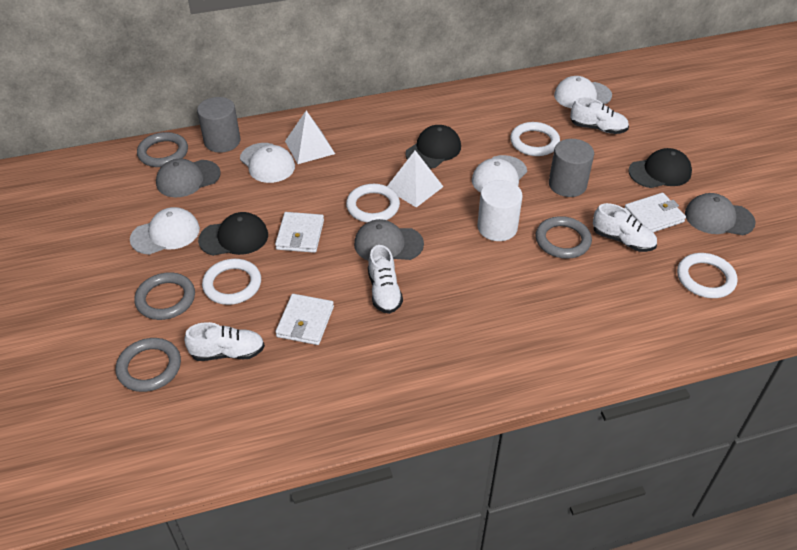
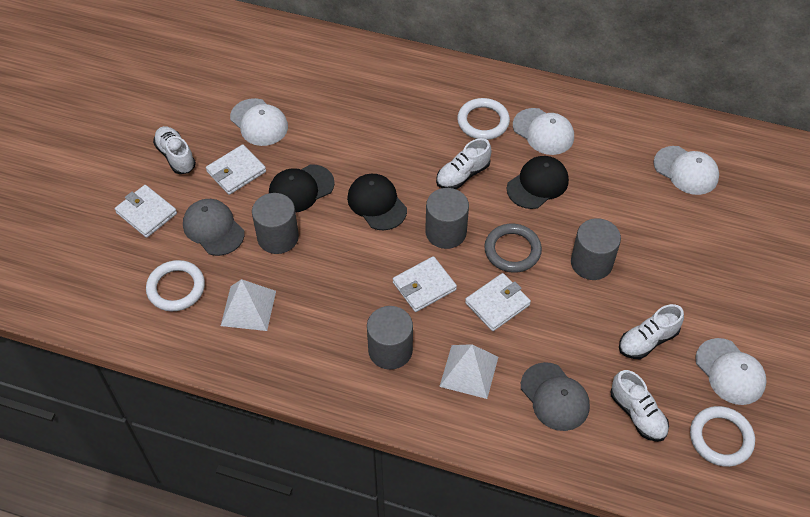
grey cap: 3 -> 2
grey cylinder: 2 -> 4
grey ring: 4 -> 1
white cylinder: 1 -> 0
white ring: 4 -> 3
white wallet: 3 -> 4

